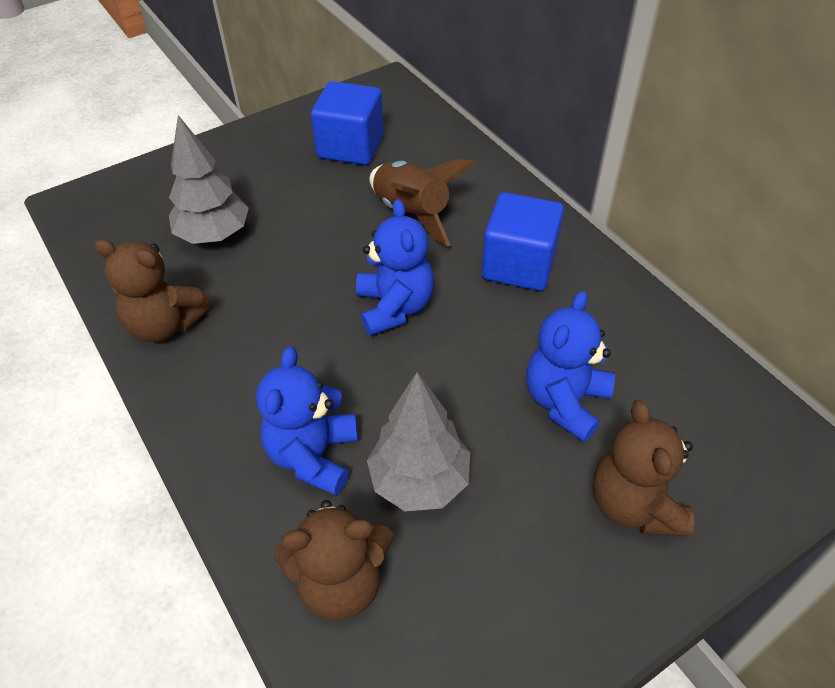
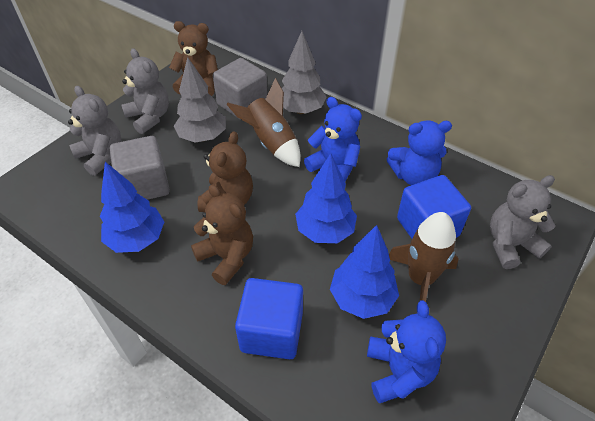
blue tree: 0 -> 3
brown rocket: 1 -> 2
grey cube: 0 -> 2
grey teddy bear: 0 -> 3

